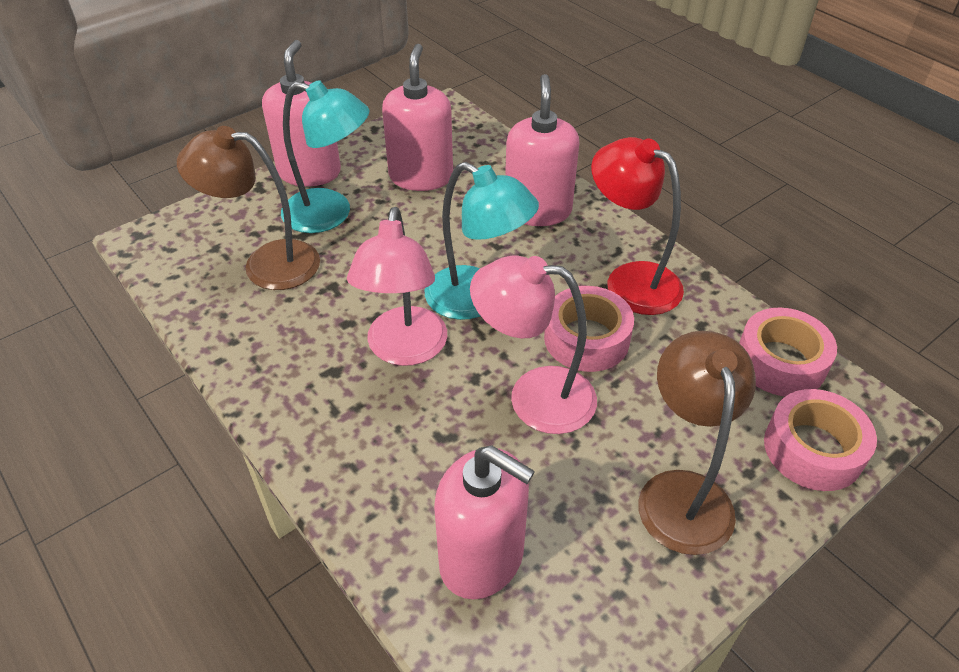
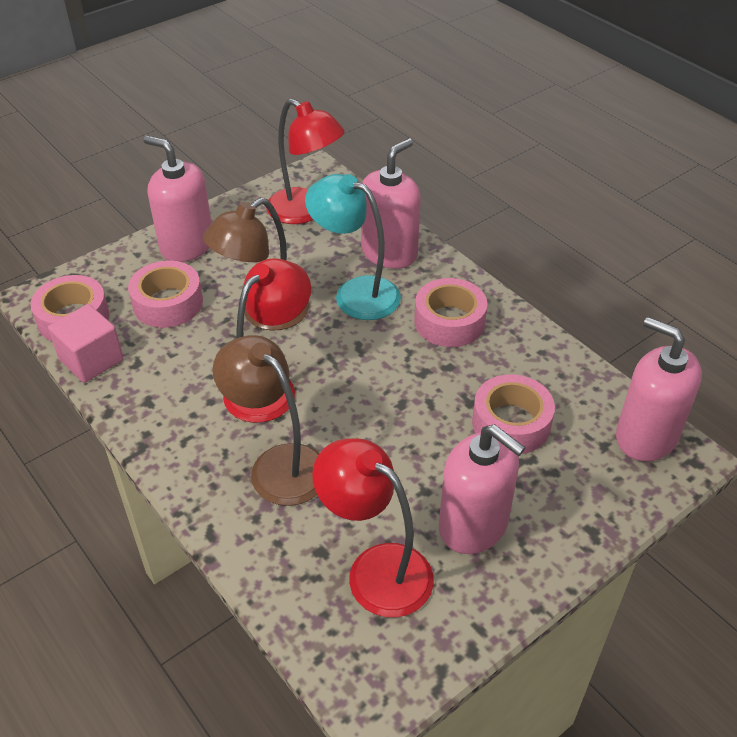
pink cube: 0 -> 1
pink lamp: 2 -> 0
pink tape: 3 -> 4
red lamp: 1 -> 3
turquoise lamp: 2 -> 1

